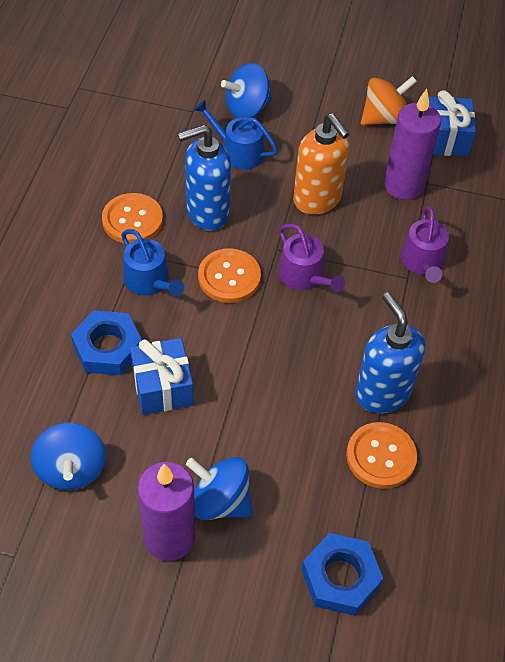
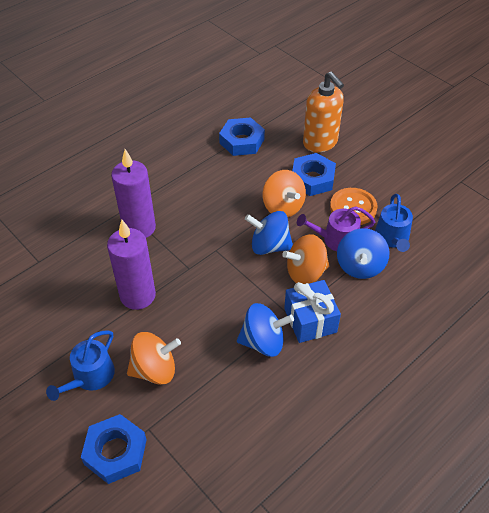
blue gift: 2 -> 1
blue nut: 2 -> 3
blue soap dispenser: 2 -> 0
orange button: 3 -> 1
orange spinning top: 1 -> 3
purple watering can: 2 -> 1

